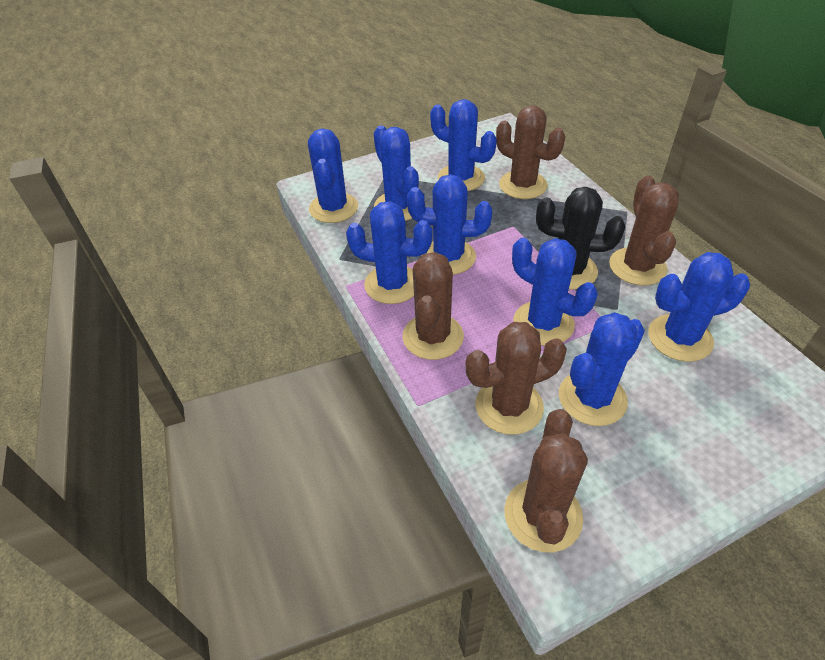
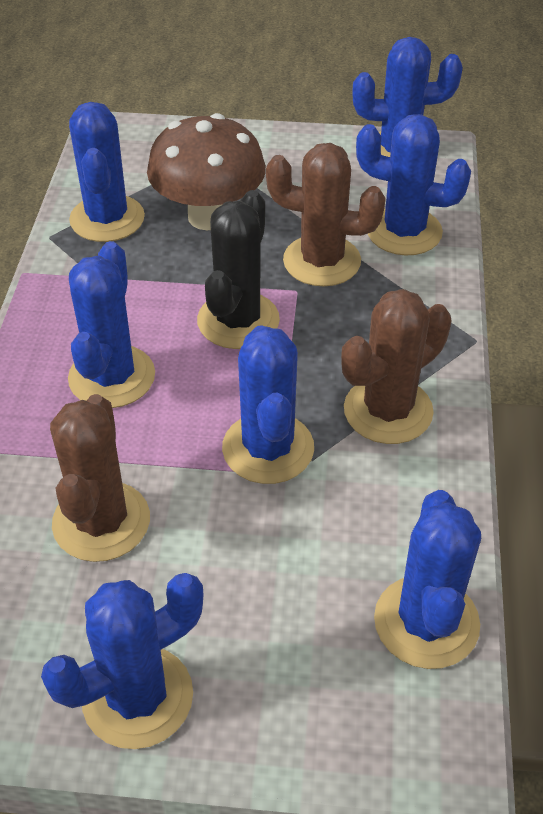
blue cactus: 8 -> 7
brown cactus: 5 -> 3
brown mushroom: 0 -> 1

